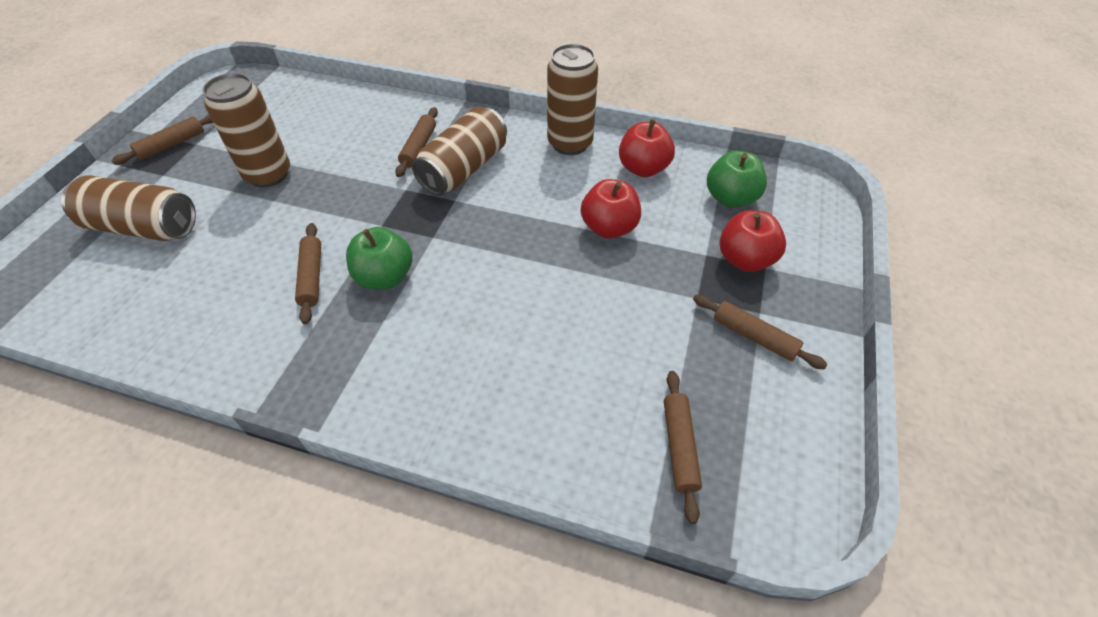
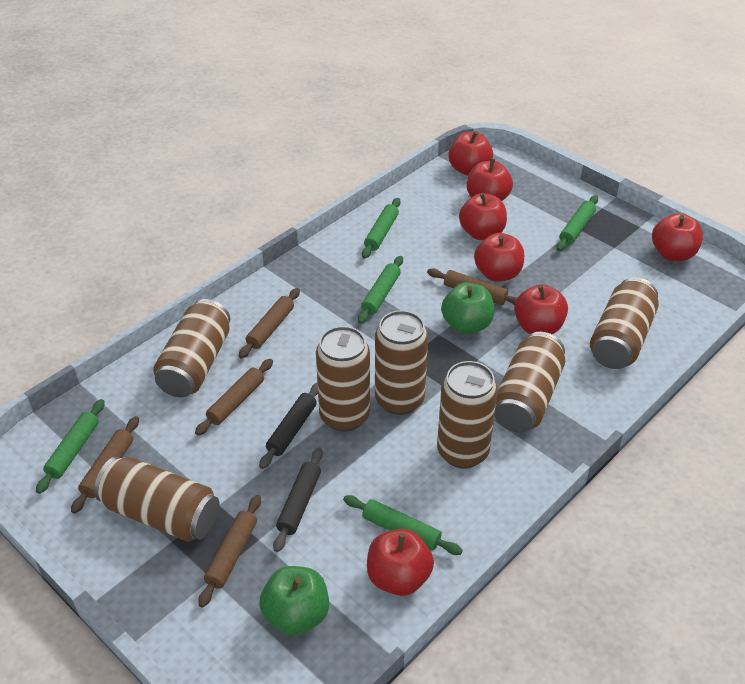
black rolling pin: 0 -> 2
brown can: 4 -> 7
green rolling pin: 0 -> 5
red apple: 3 -> 7

